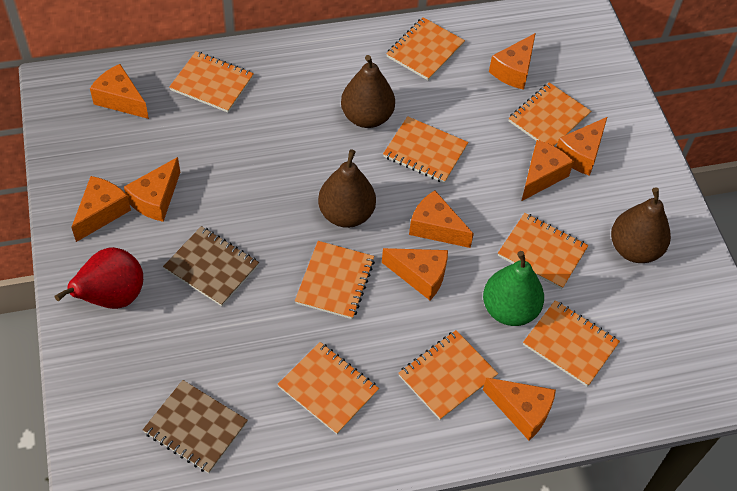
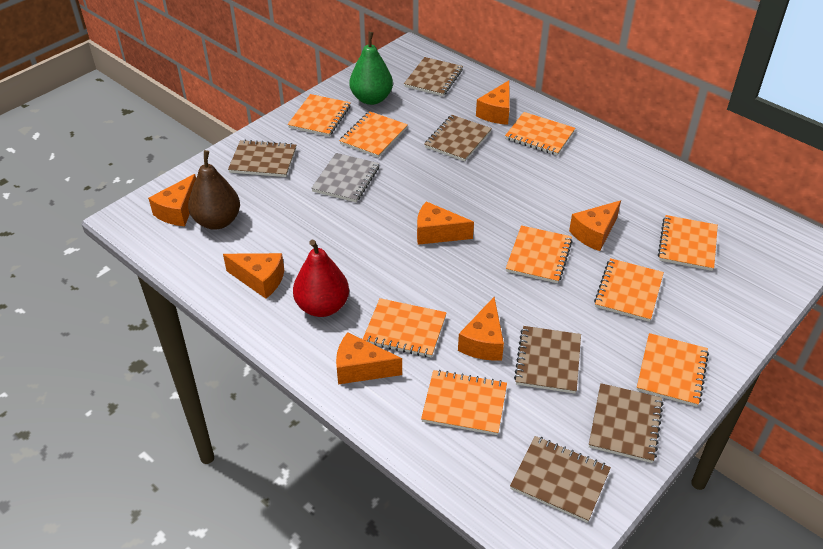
brown notebook: 2 -> 6
brown pear: 3 -> 1
grey notebook: 0 -> 1
orange cheese: 9 -> 7

